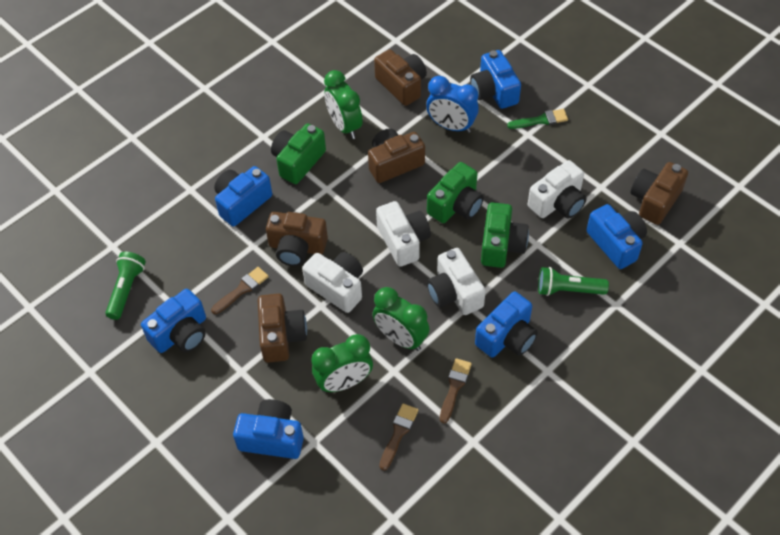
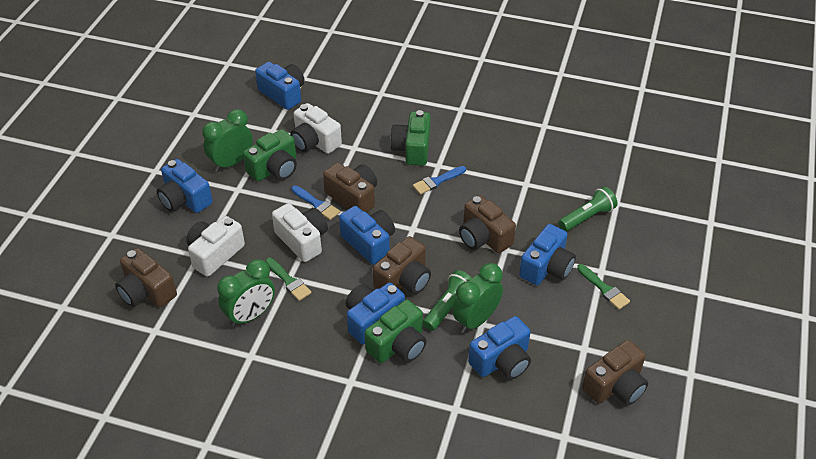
blue brush: 0 -> 2
blue clock: 1 -> 0
brown brush: 3 -> 0
green brush: 1 -> 2
white camera: 4 -> 3

